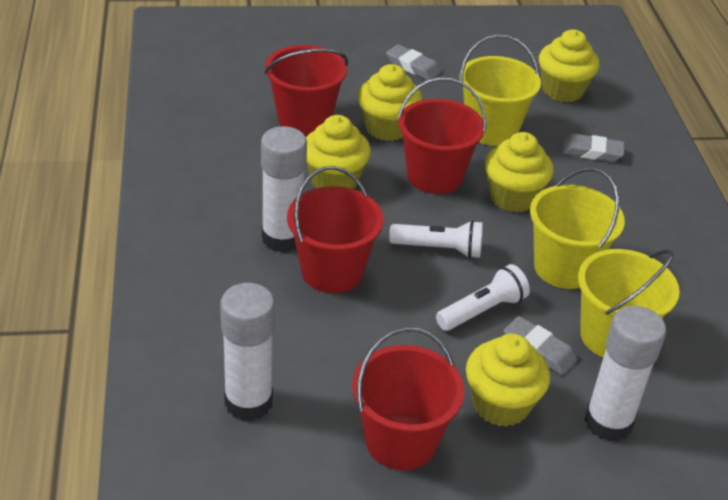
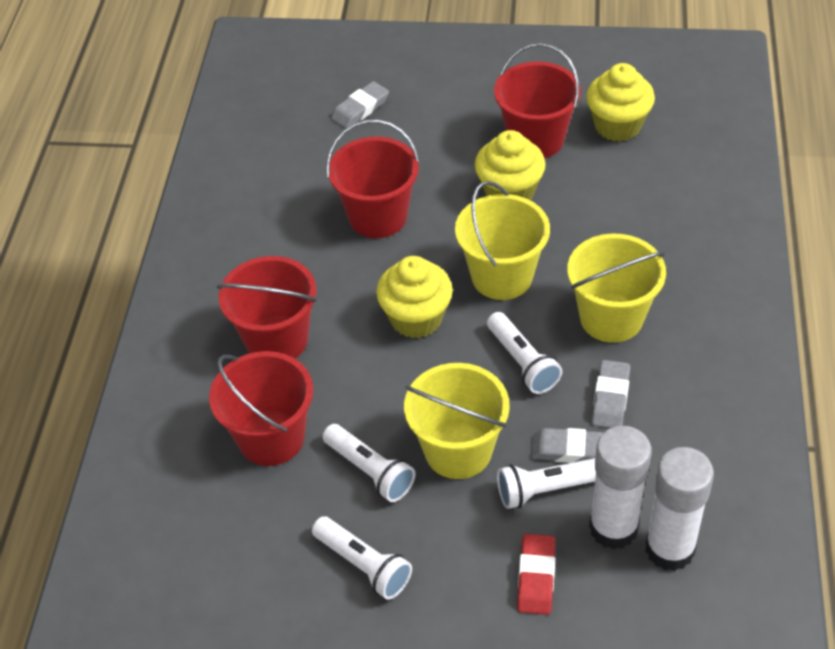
red eraser: 0 -> 1
white flashlight: 2 -> 4
white glue stick: 3 -> 2
yellow cupcake: 5 -> 3

